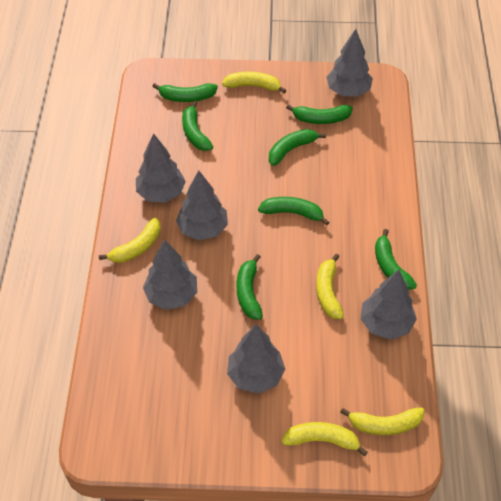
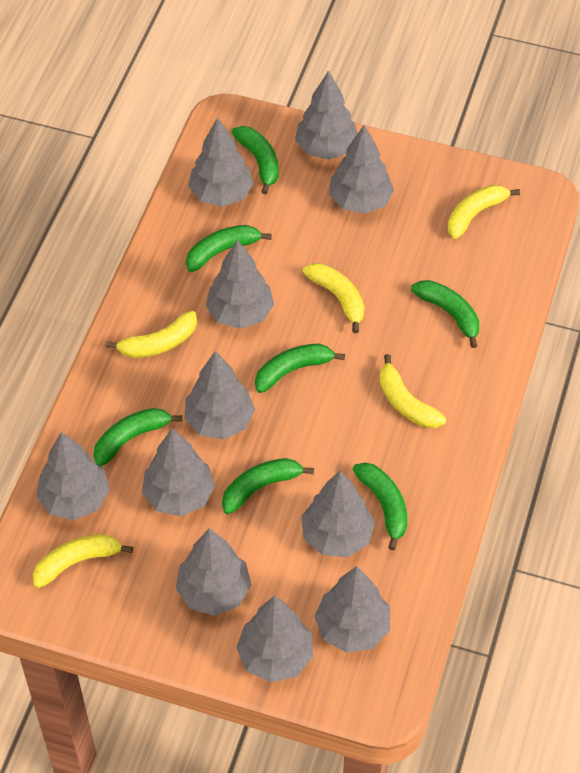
grey tree: 6 -> 11

